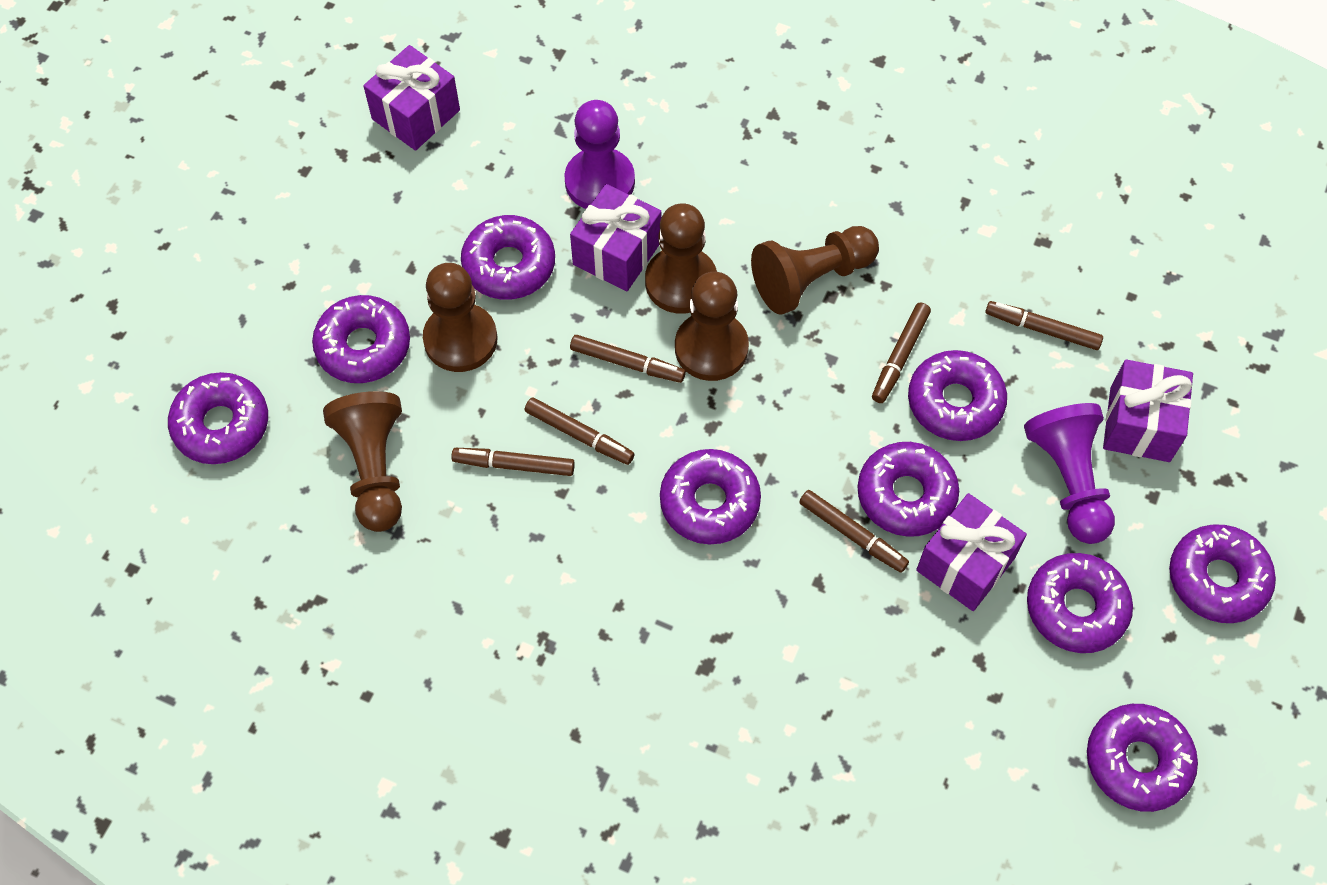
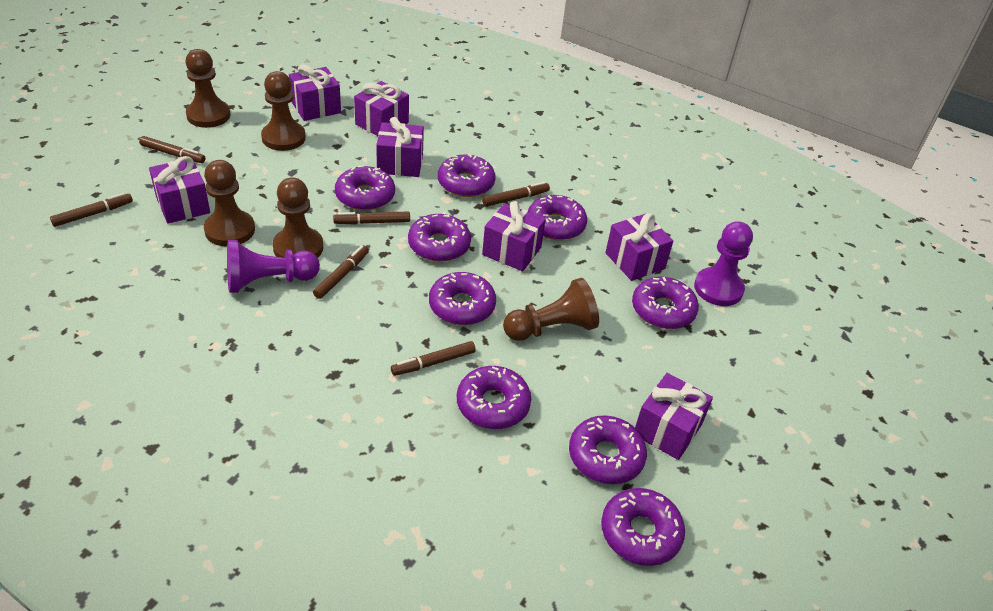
purple gift: 4 -> 7

